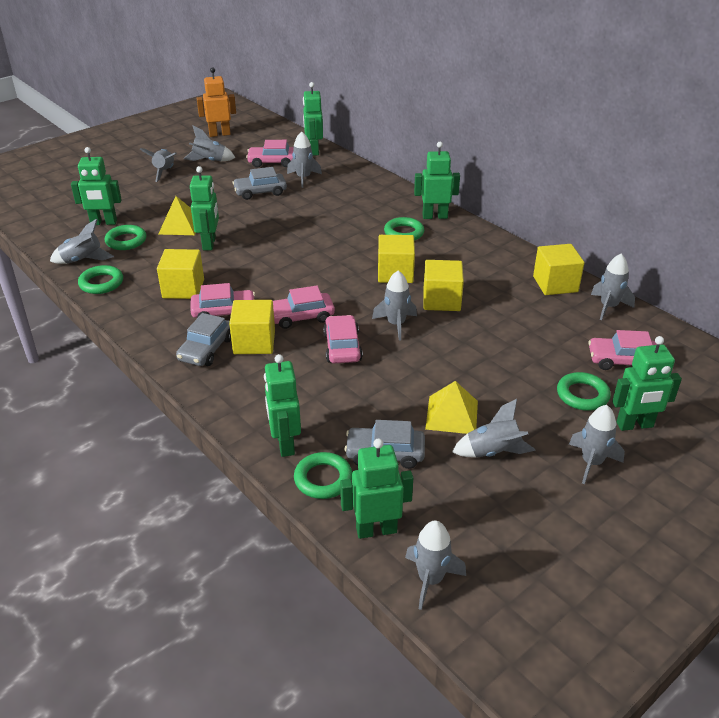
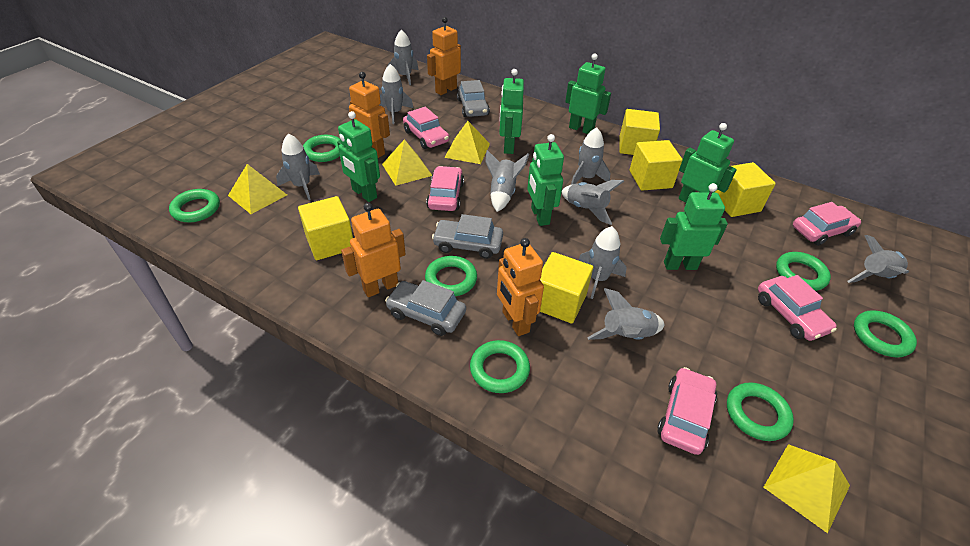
green ring: 5 -> 7
green robot: 7 -> 6
orange robot: 1 -> 4
yellow pyramid: 2 -> 4

